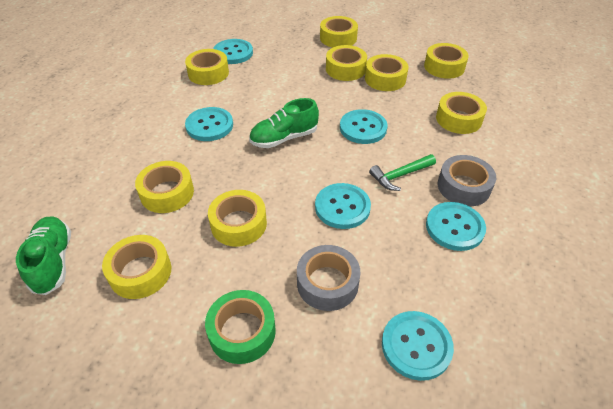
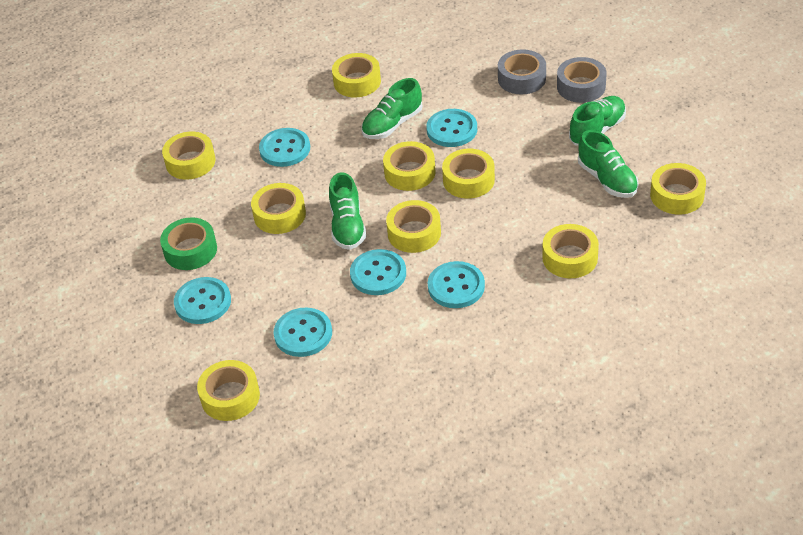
green hammer: 1 -> 0
green shoe: 2 -> 4

